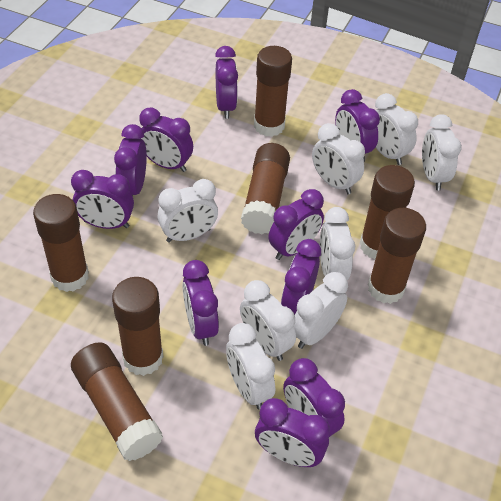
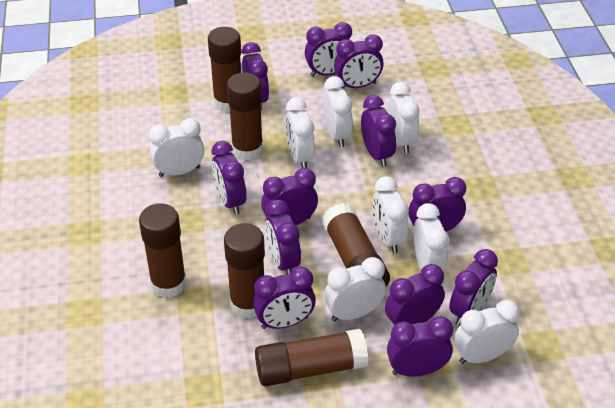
brown glue stick: 7 -> 6
purple clock: 10 -> 12

